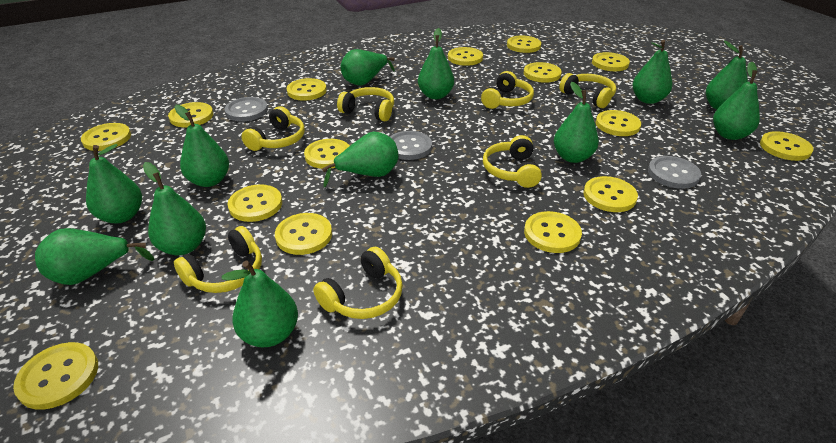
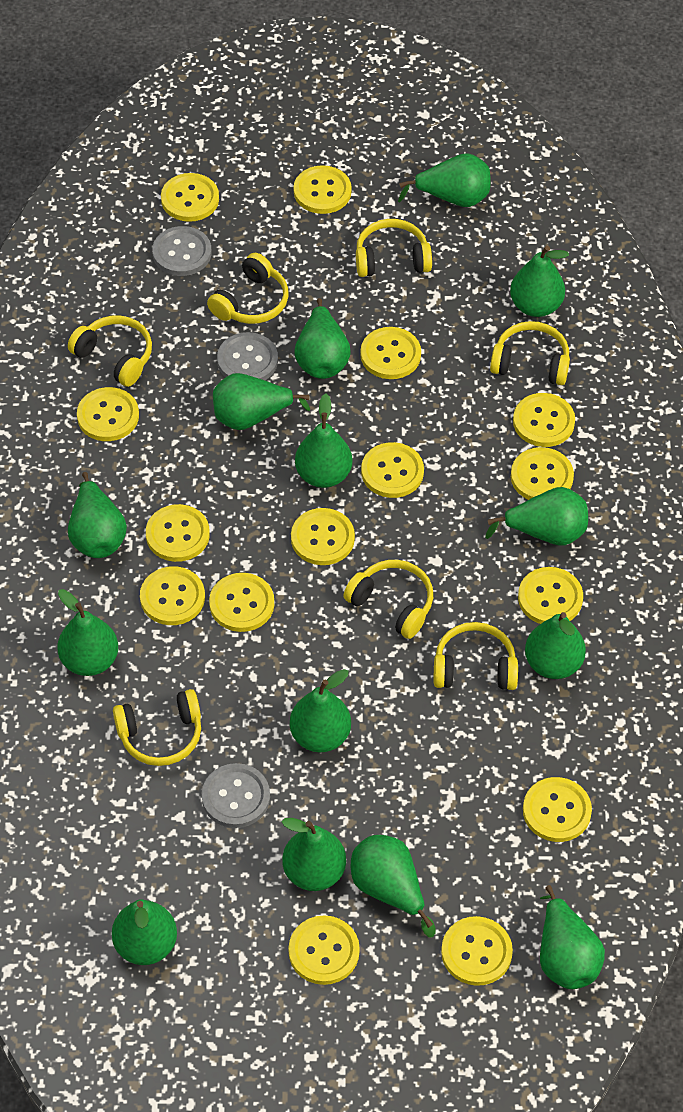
green pear: 12 -> 14

